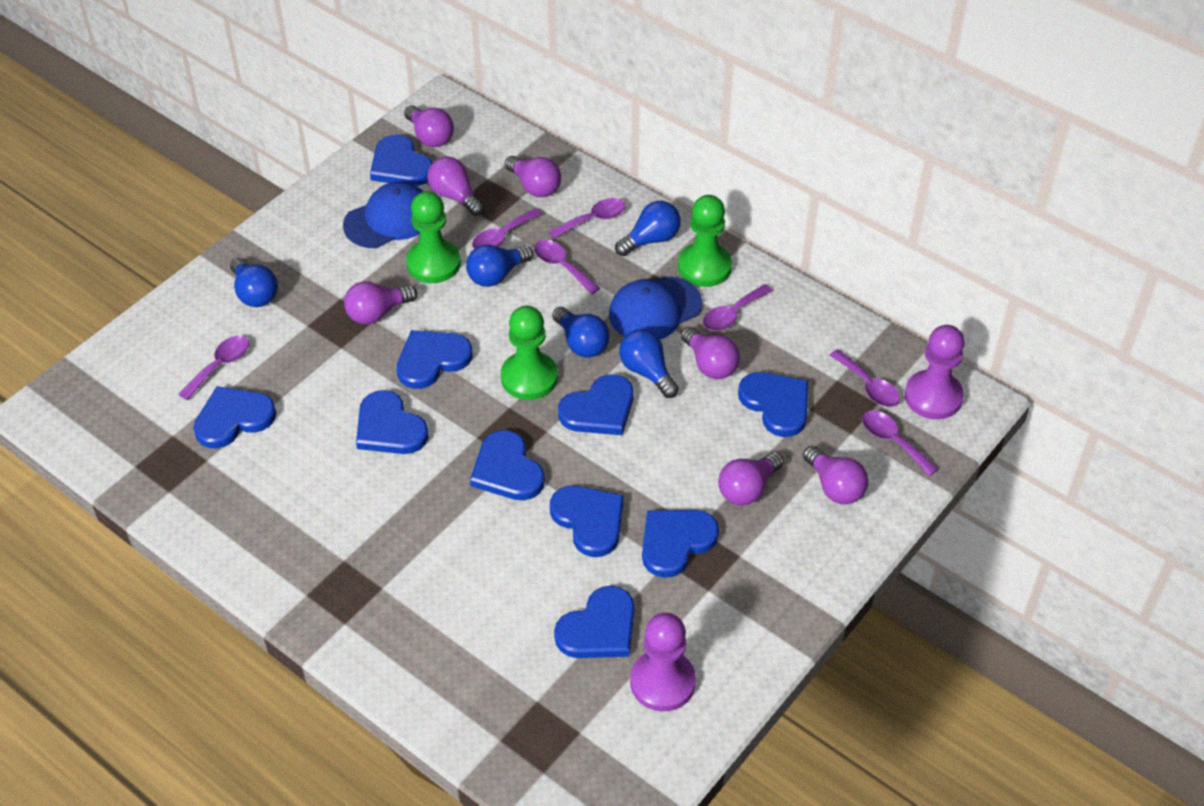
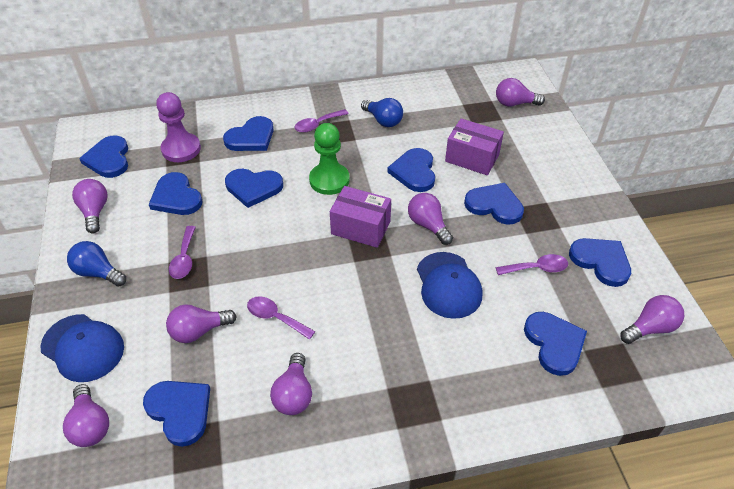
blue heart: 10 -> 9
blue light bulb: 5 -> 2
green pawn: 3 -> 1
purple box: 0 -> 2
purple pawn: 2 -> 1
purple spoon: 7 -> 4

